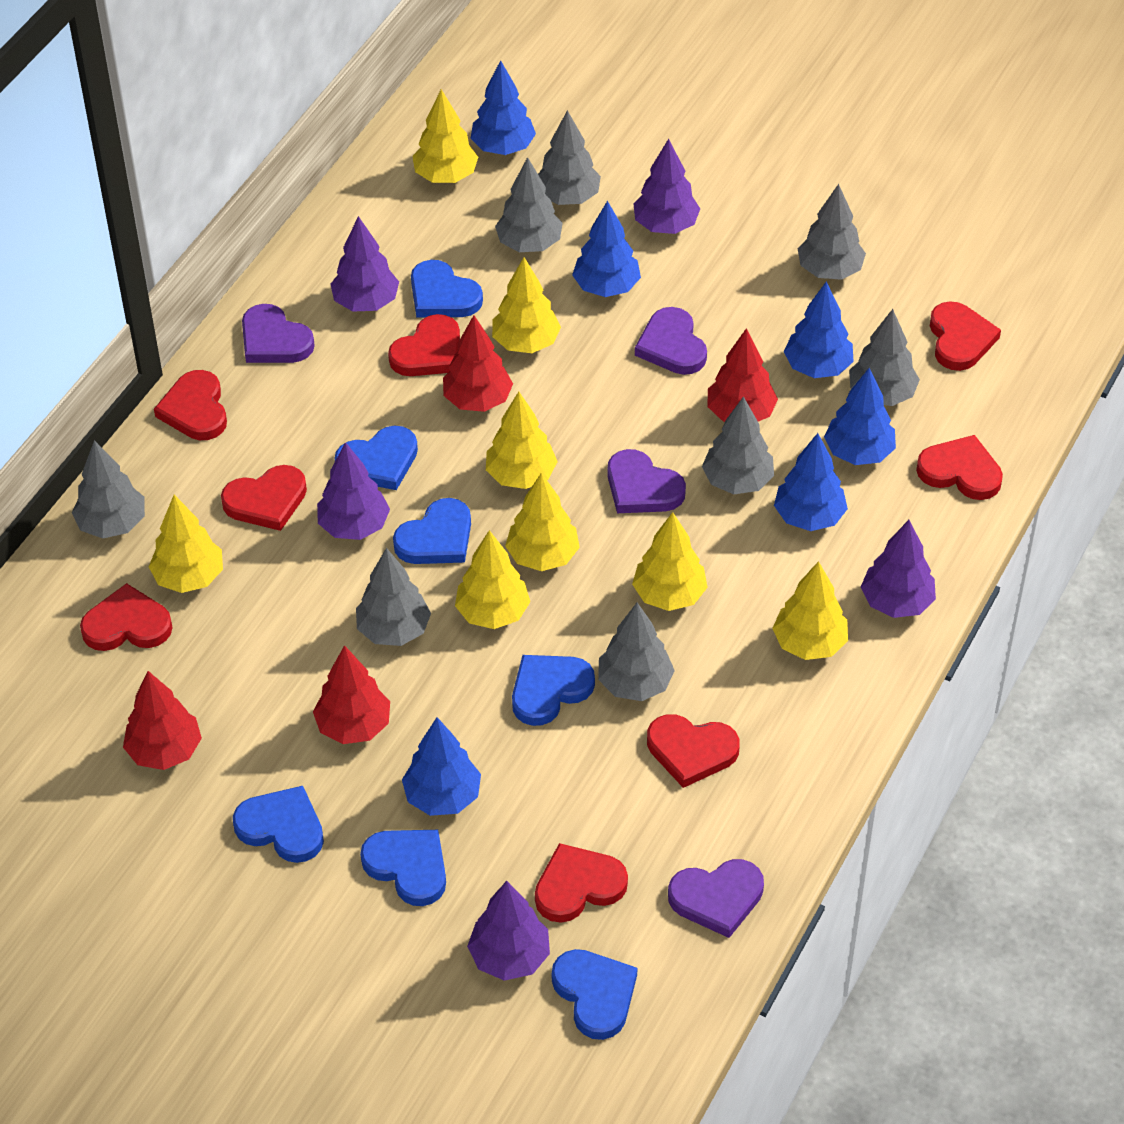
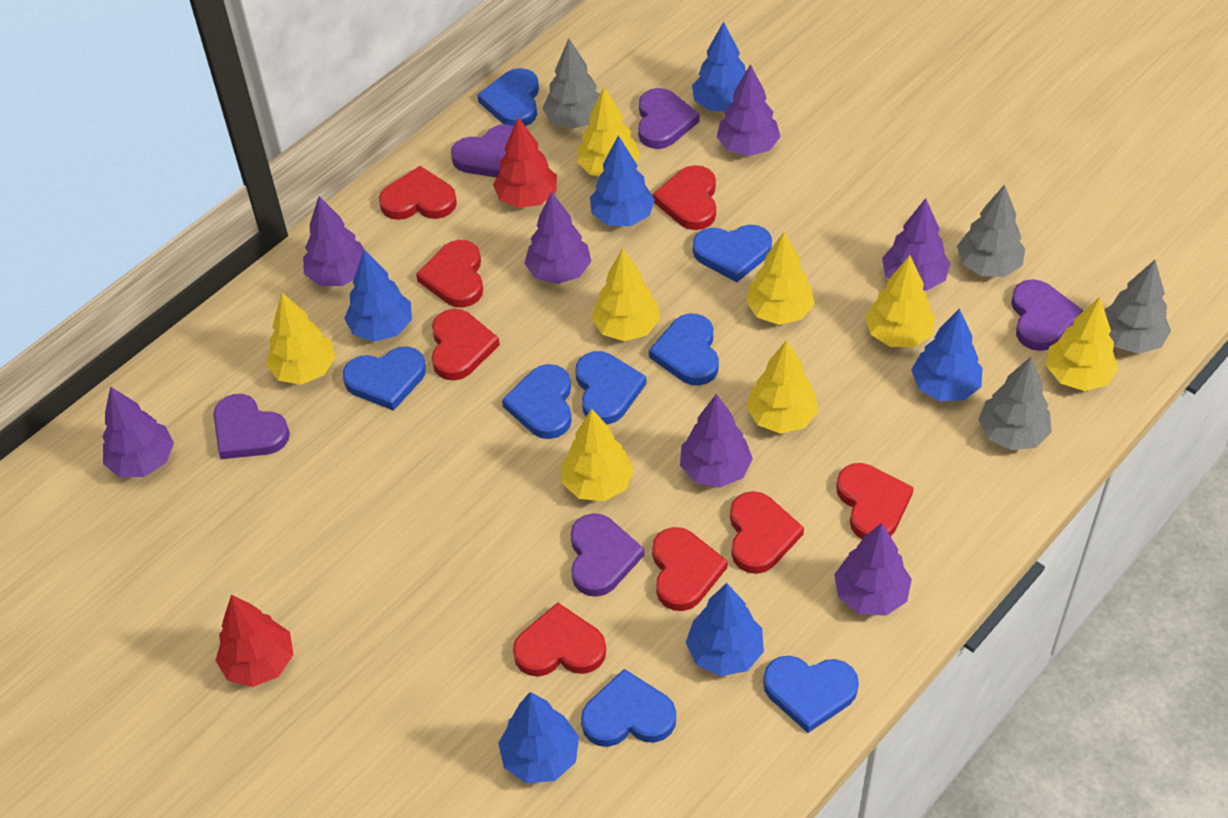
blue heart: 7 -> 8
grey tree: 8 -> 4
purple heart: 4 -> 5
purple tree: 5 -> 7
red tree: 4 -> 2

